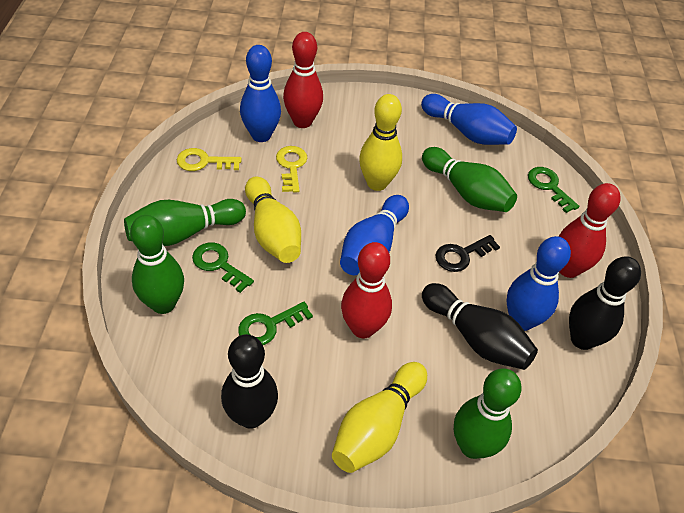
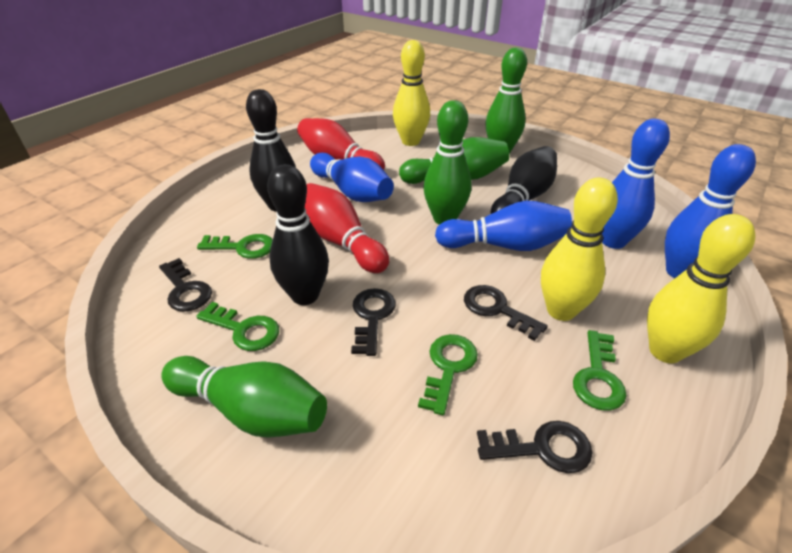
black key: 1 -> 4
green key: 3 -> 4
red bowling pin: 3 -> 2
yellow key: 2 -> 0

